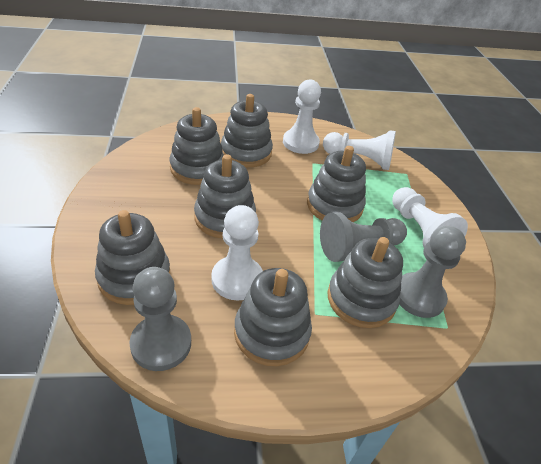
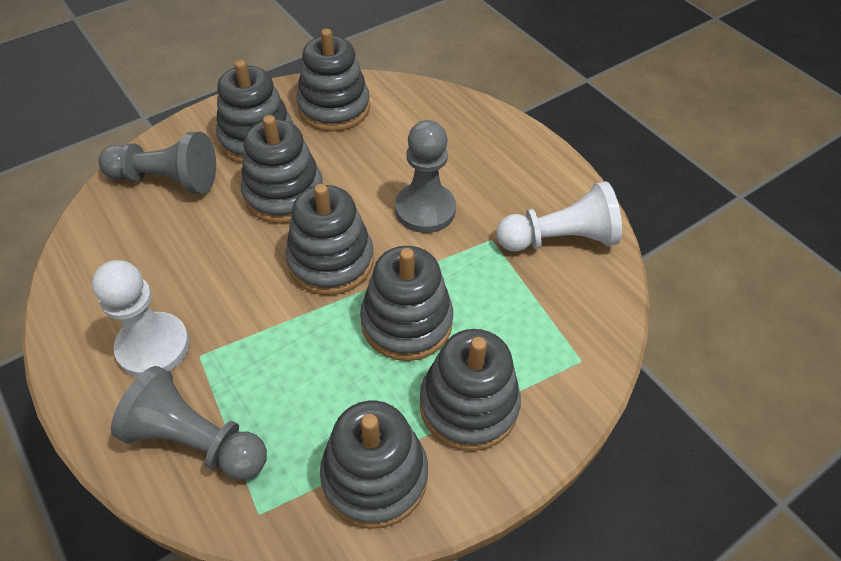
white pawn: 4 -> 2

